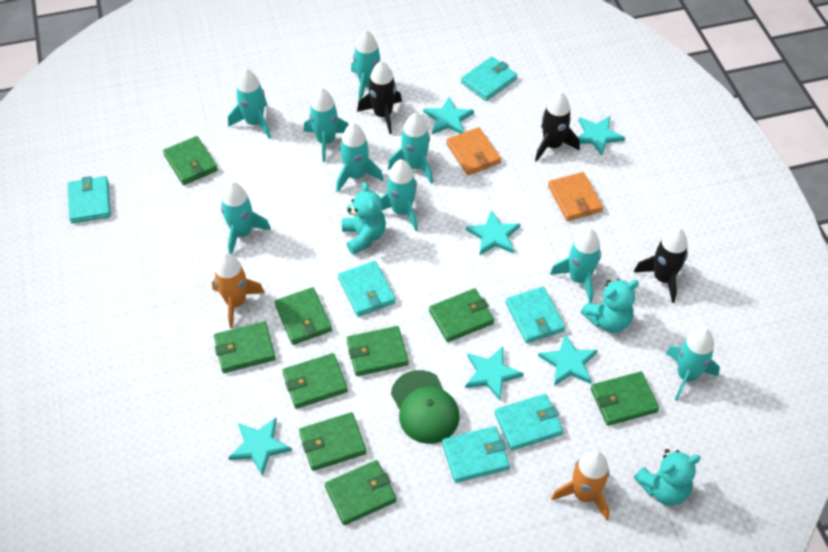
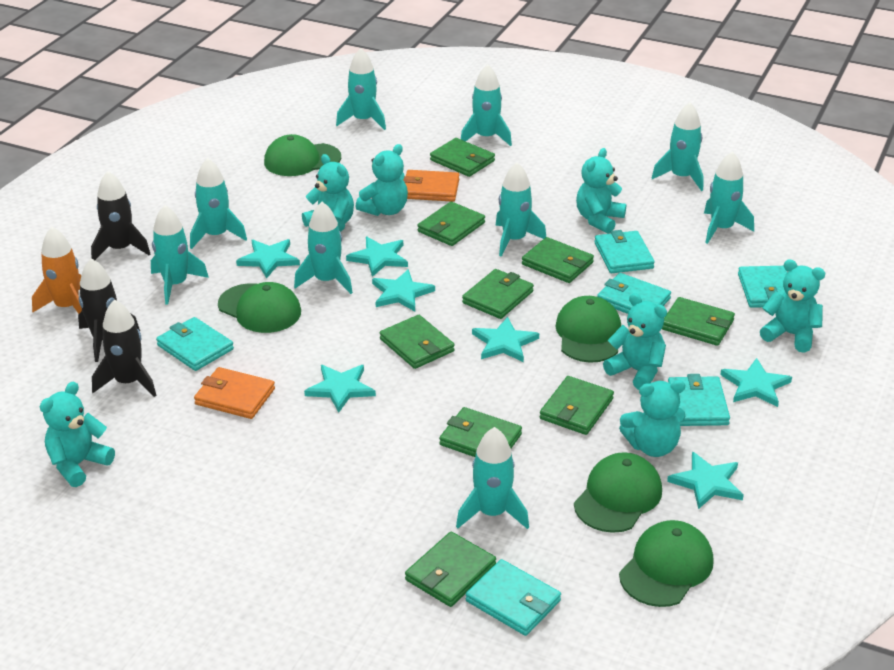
green cap: 1 -> 5
orange rocket: 2 -> 1
turquoise star: 6 -> 7
turquoise teddy bear: 3 -> 7

